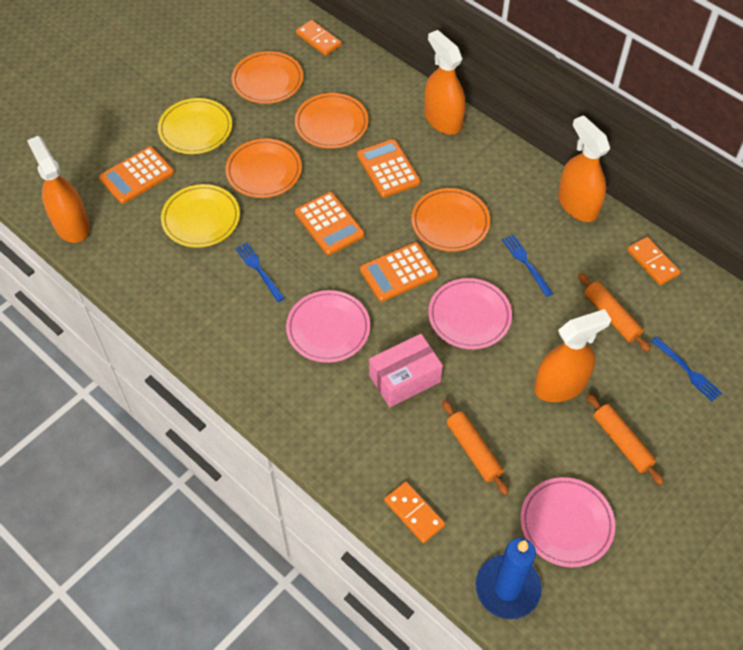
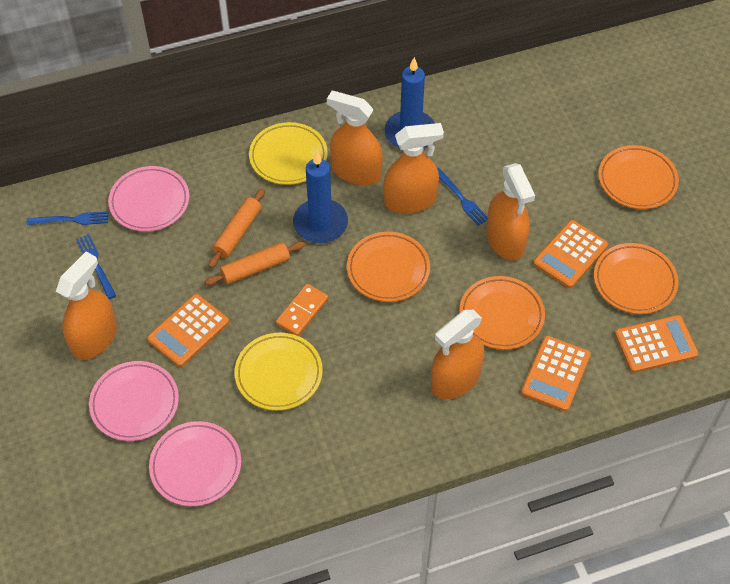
blue candle: 1 -> 2
orange domino: 3 -> 1
orange rolling pin: 3 -> 2
orange spray bottle: 4 -> 5
pink box: 1 -> 0

